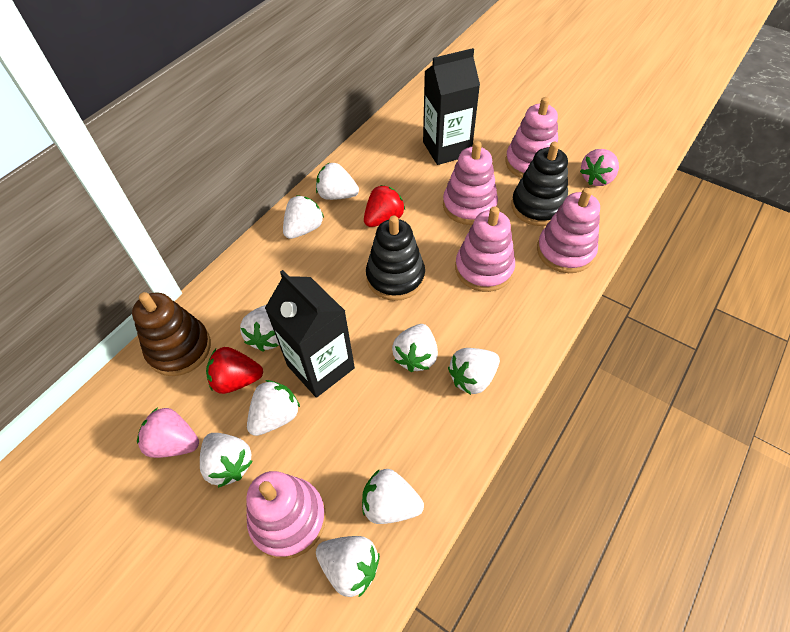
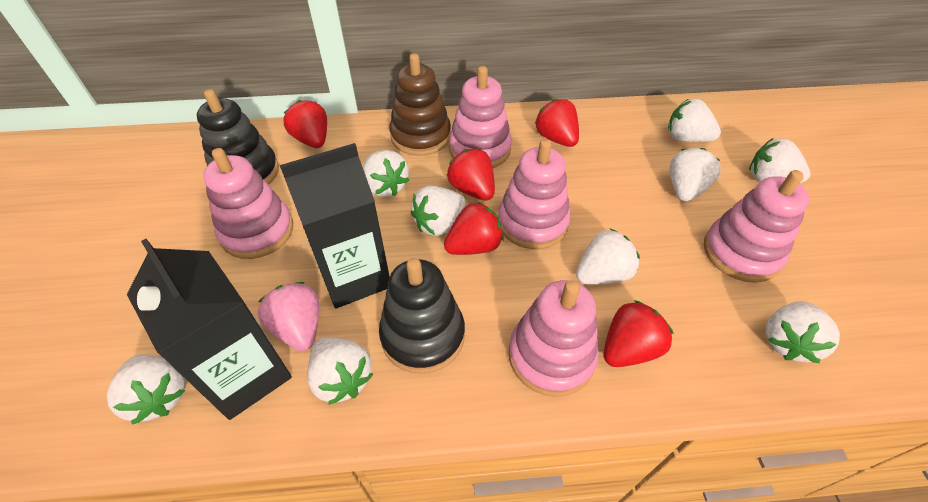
pink strawberry: 2 -> 1
red strawberry: 2 -> 5

